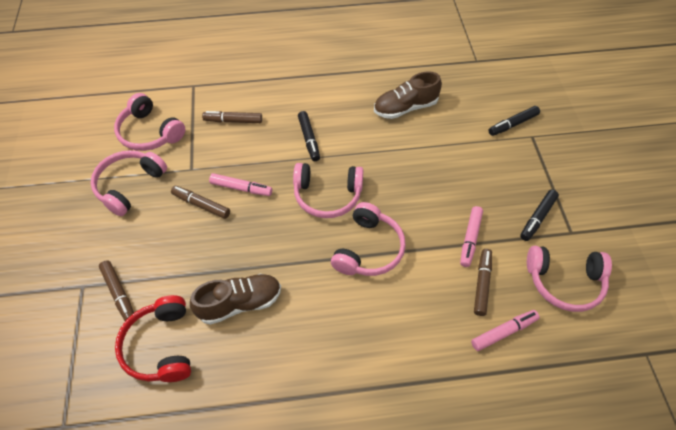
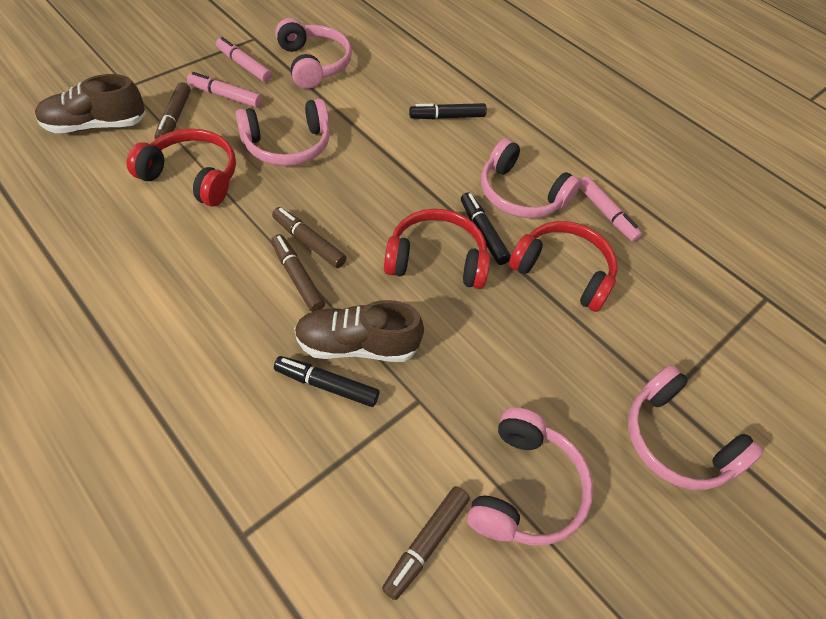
red headphones: 1 -> 3

